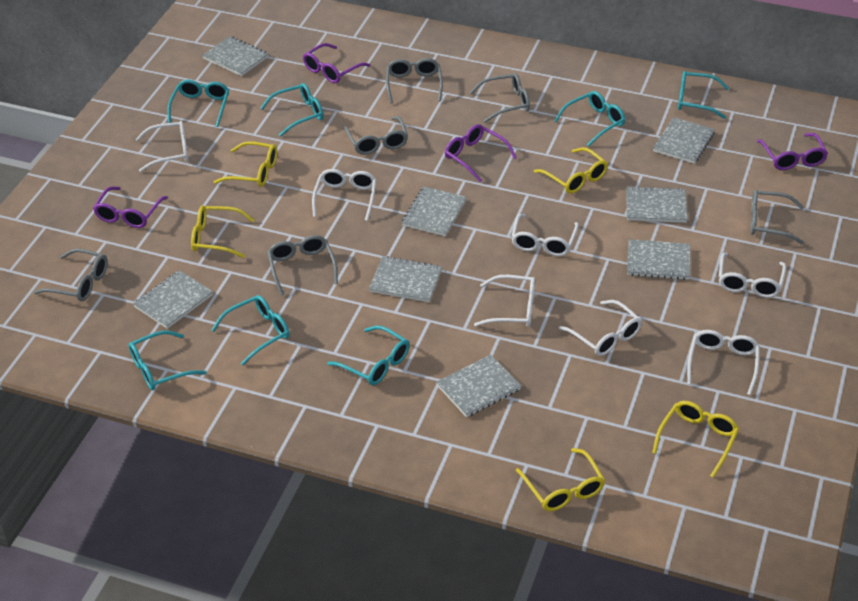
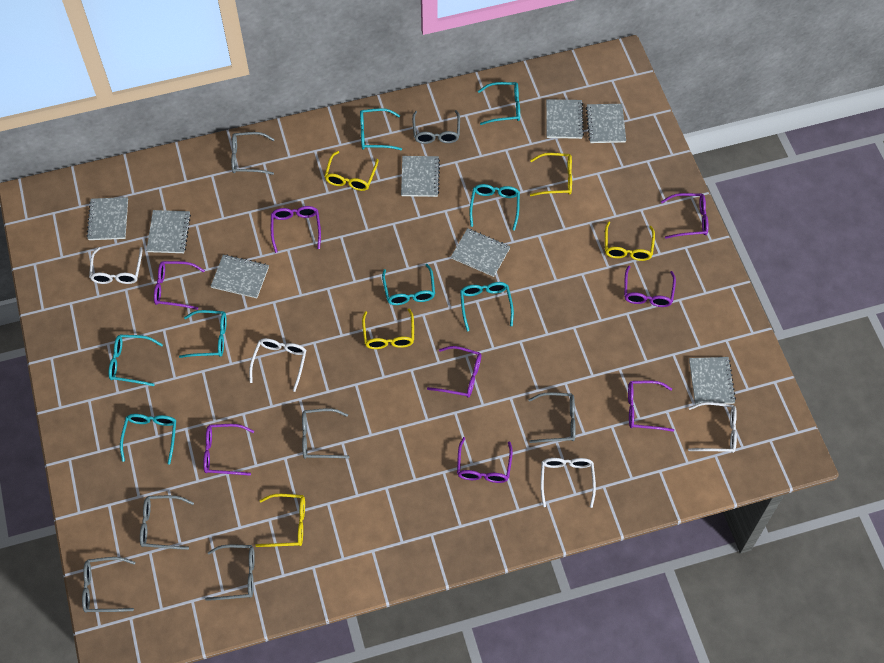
grey glasses: 6 -> 7
purple glasses: 4 -> 8
turquoise glasses: 7 -> 8
white glasses: 7 -> 4

